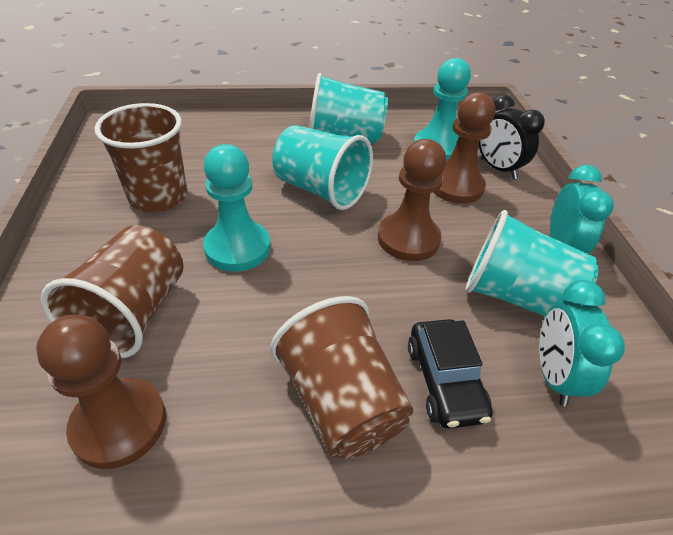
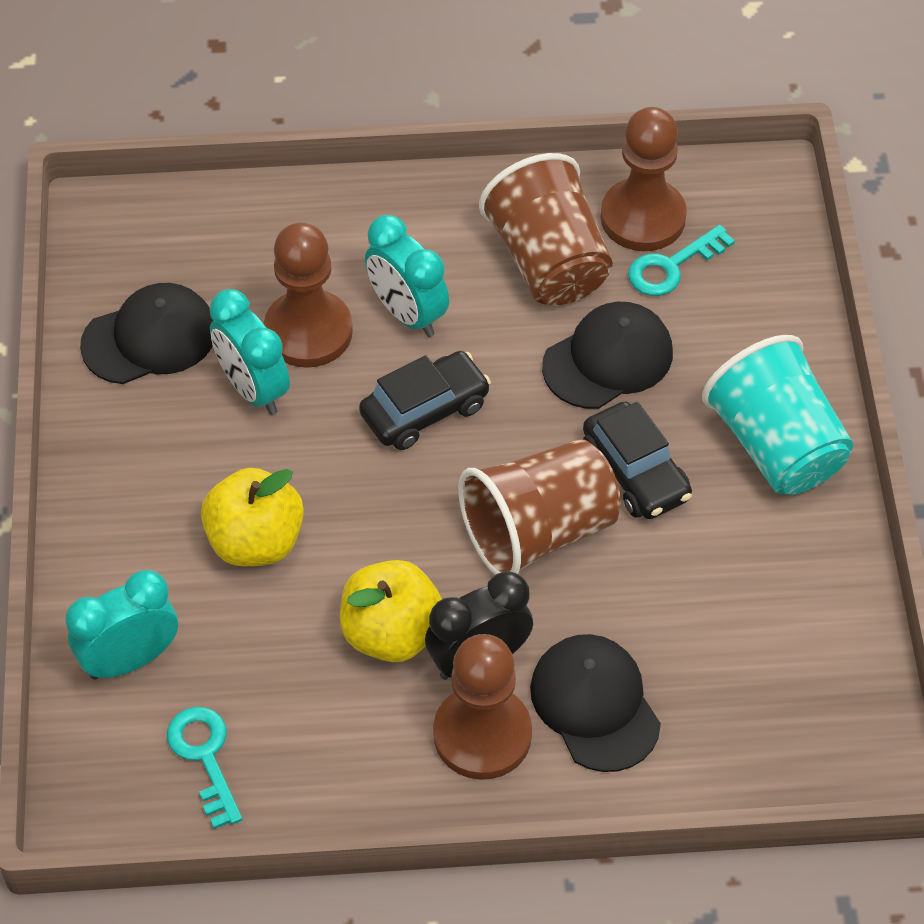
black cap: 0 -> 3
black car: 1 -> 2
brown cup: 3 -> 2
turquoise clock: 2 -> 3
turquoise cup: 3 -> 1
turquoise key: 0 -> 2
turquoise pawn: 2 -> 0
yellow apple: 0 -> 2

